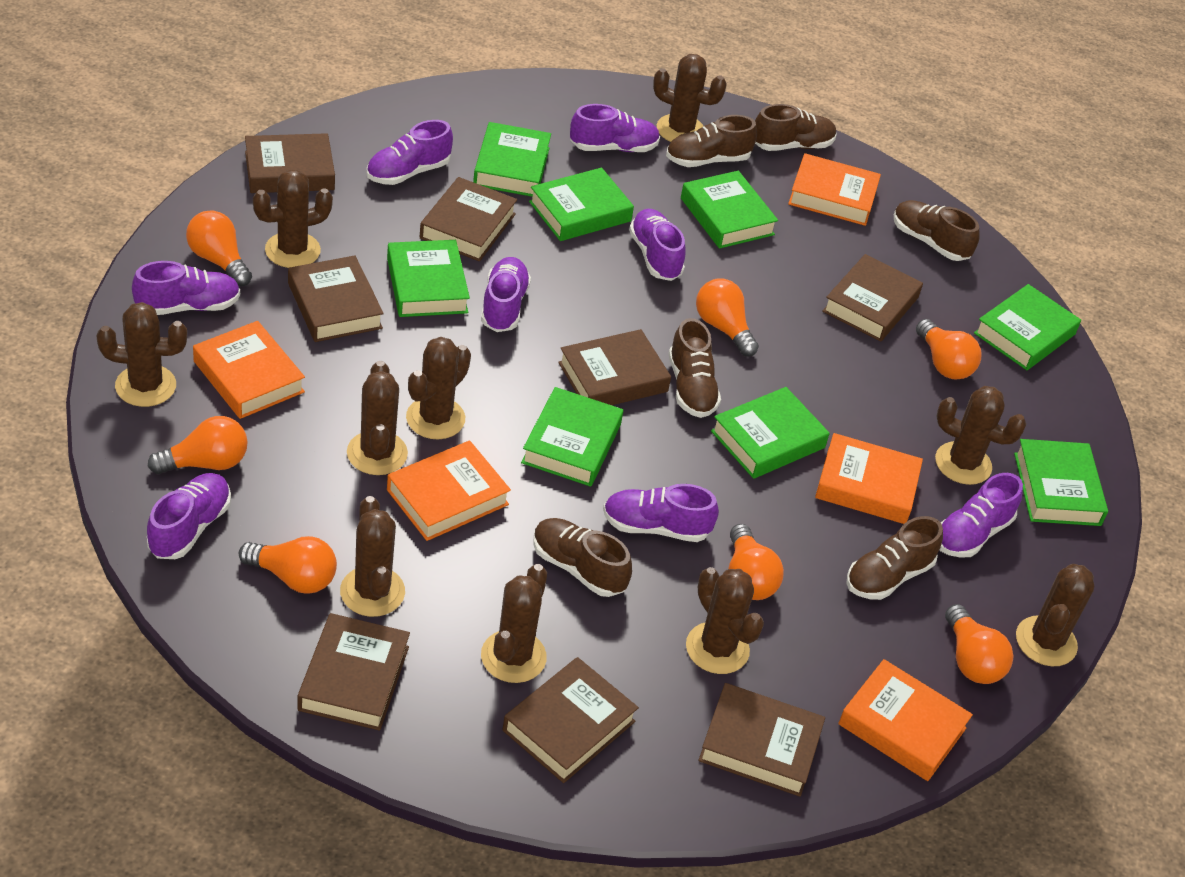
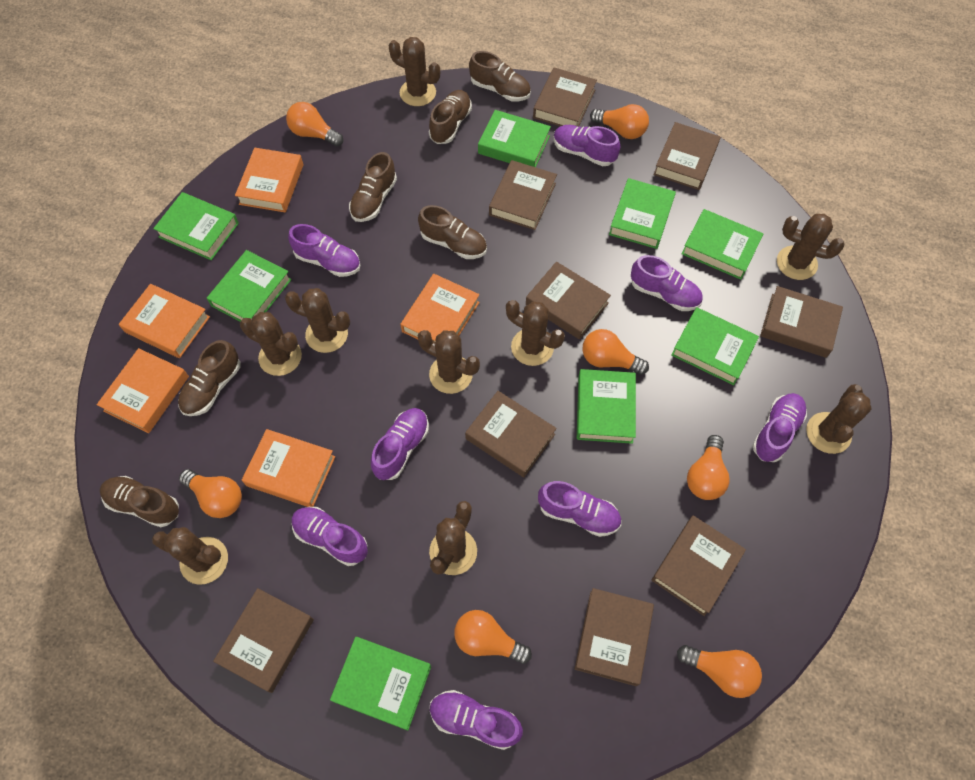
brown book: 8 -> 9
brown cactus: 10 -> 9

